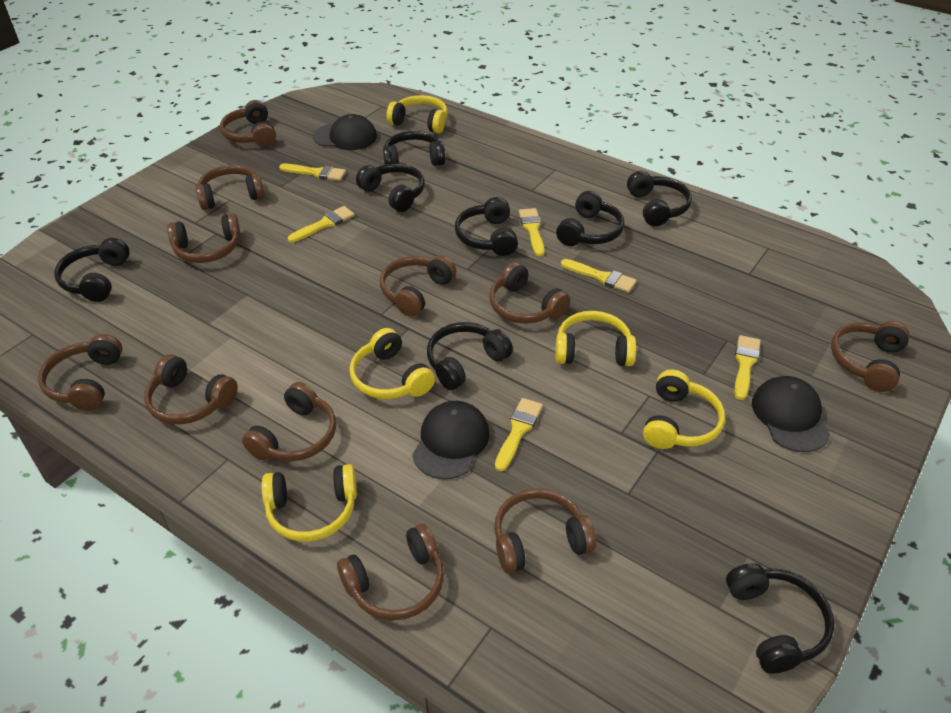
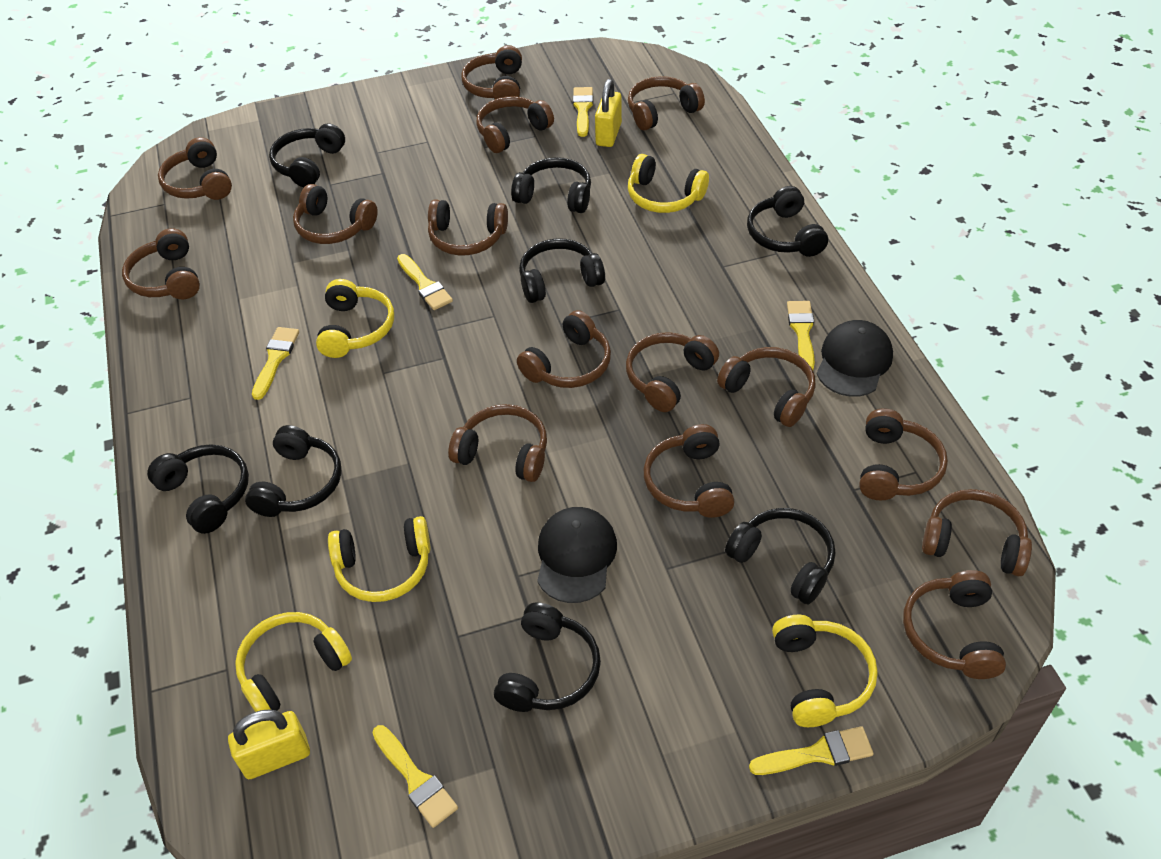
black cap: 3 -> 2
brown headphones: 11 -> 15
yellow padlock: 0 -> 2

